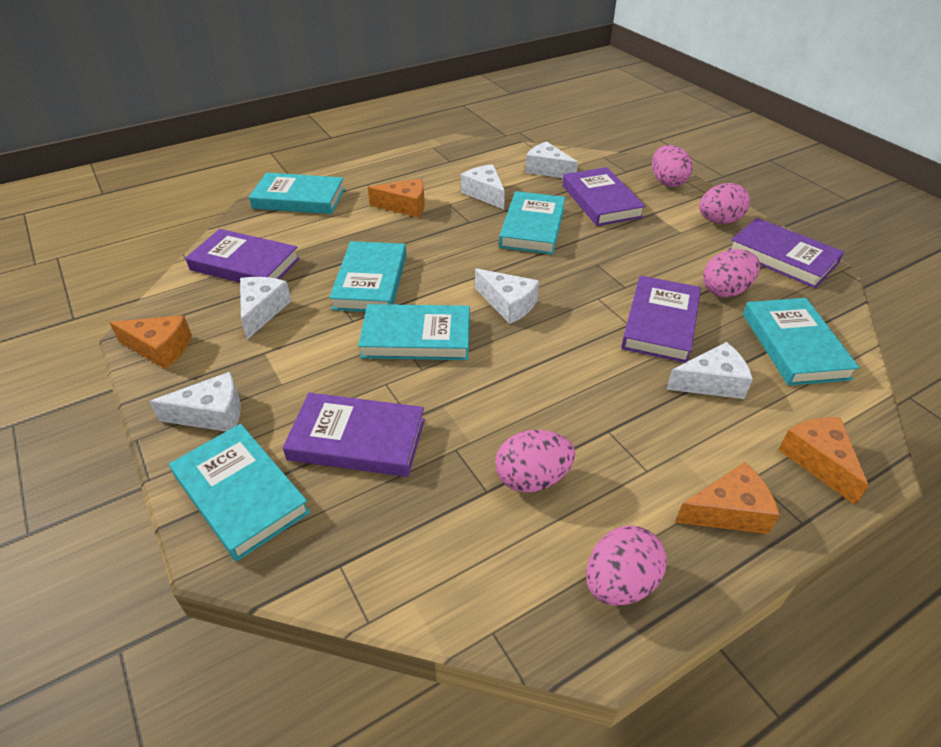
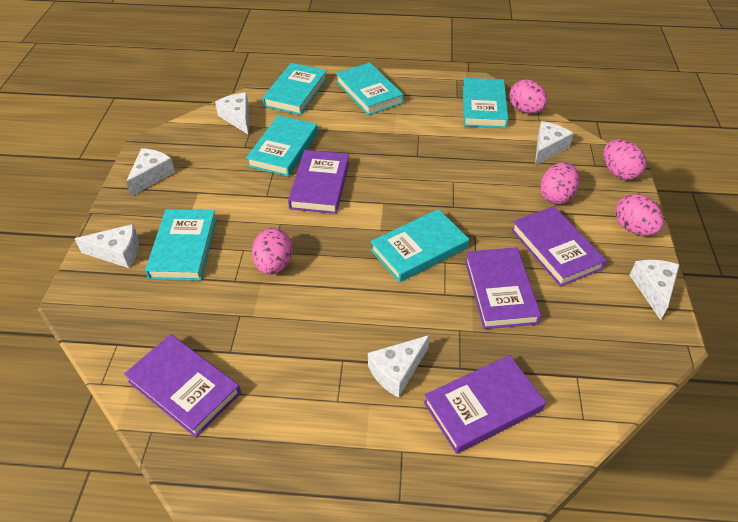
orange cheese: 4 -> 0

